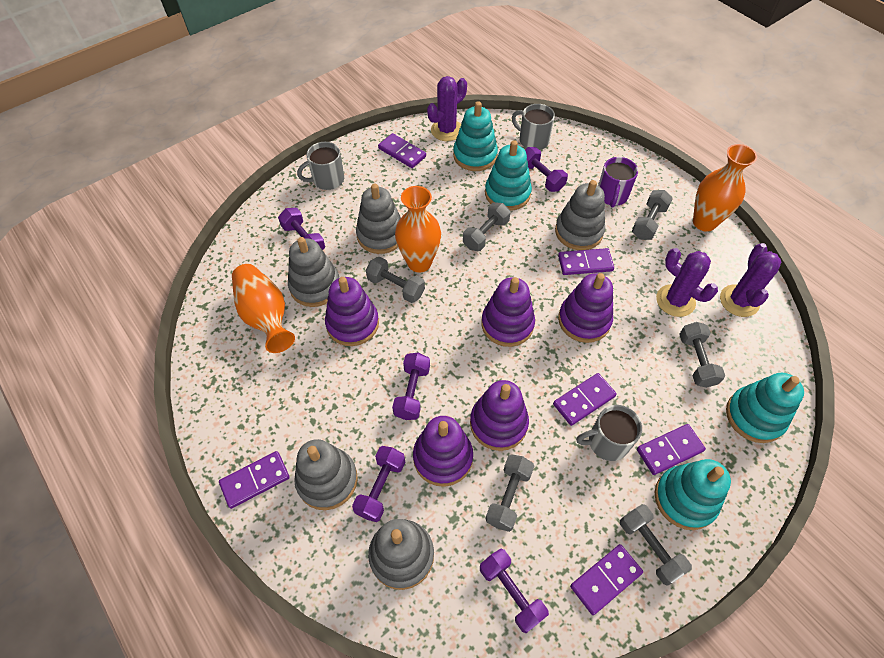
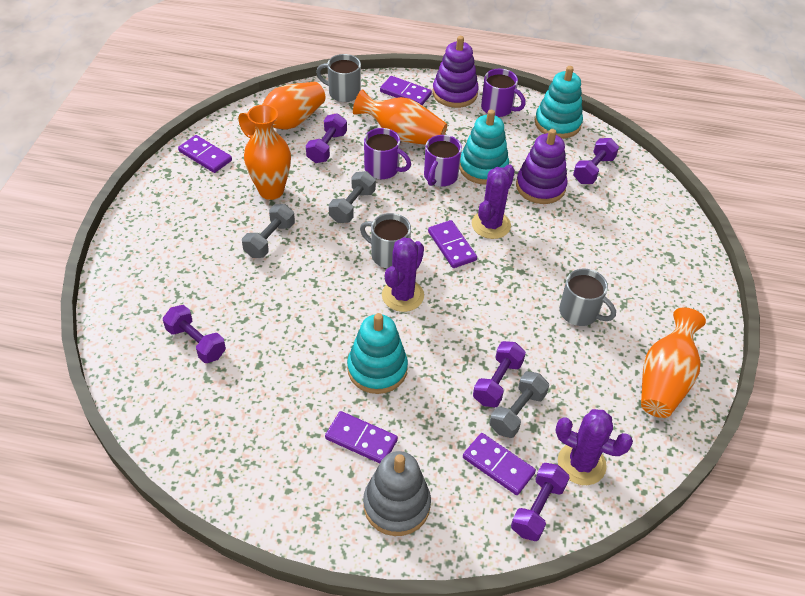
grey dumbbell: 6 -> 3
grey stacking toy: 5 -> 1
orange vase: 3 -> 4
purple domino: 6 -> 5
purple mug: 1 -> 3
purple stacking toy: 5 -> 2
turquoise stacking toy: 4 -> 3

